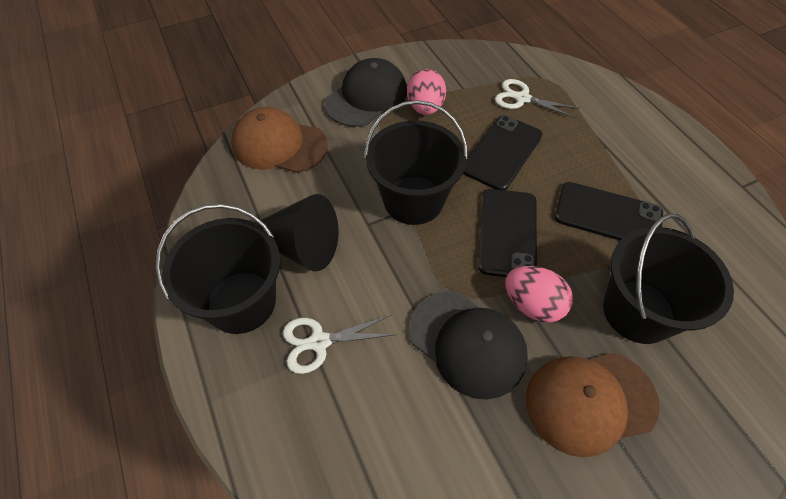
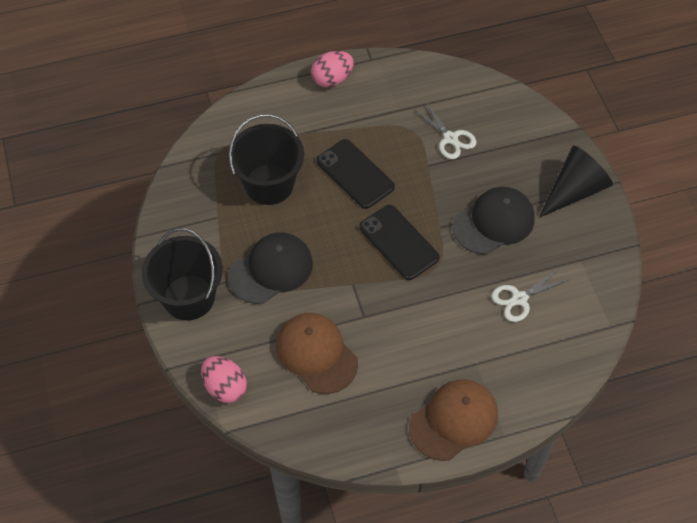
black bucket: 3 -> 2
black phone: 3 -> 2

